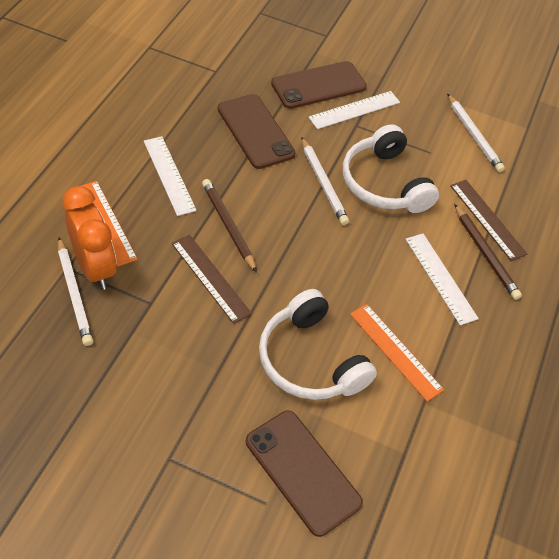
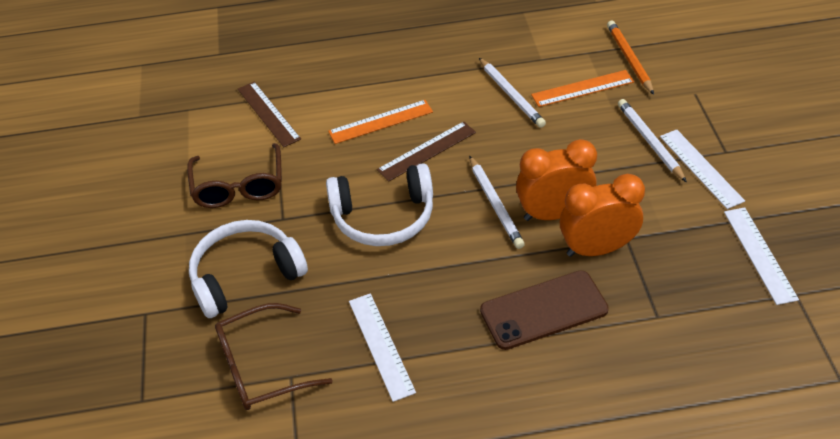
brown glasses: 0 -> 2
brown pencil: 2 -> 0
brown phone: 3 -> 1
orange clock: 1 -> 2
orange pencil: 0 -> 1

